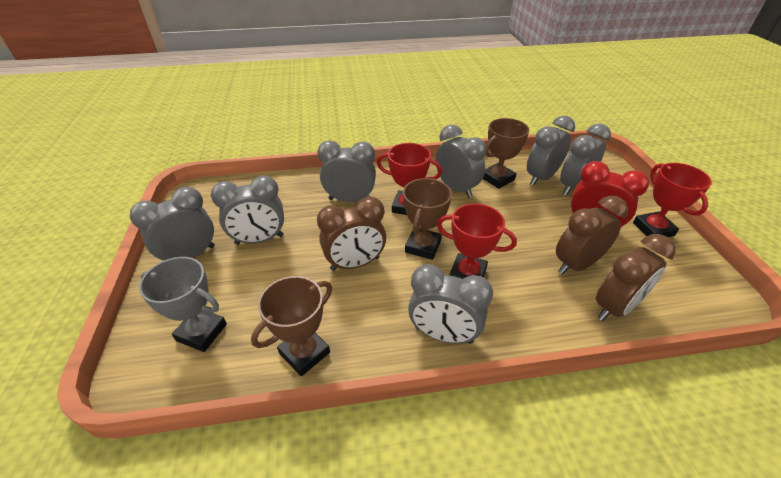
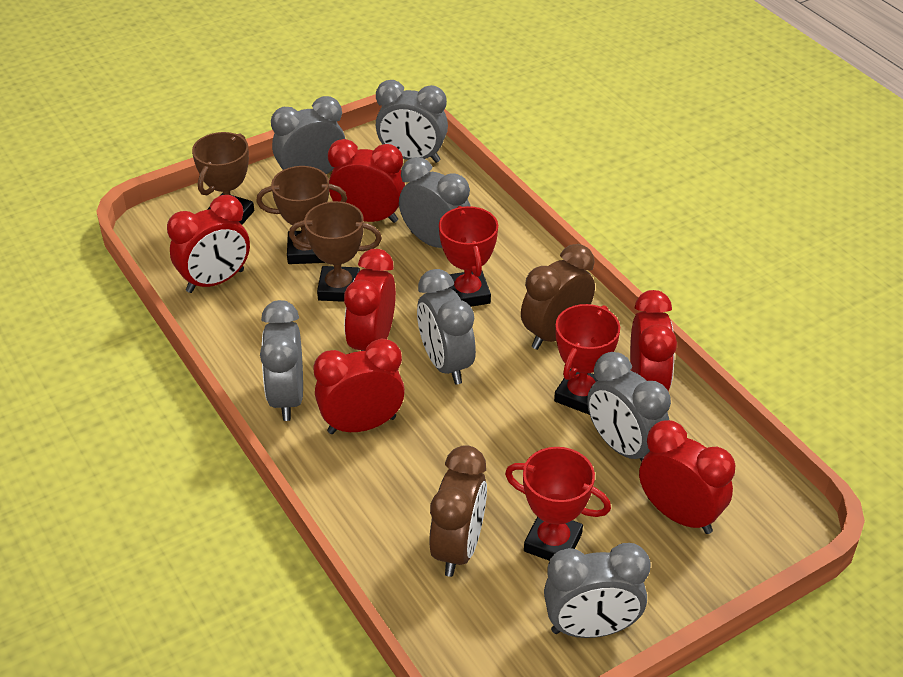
brown clock: 3 -> 2
grey trophy: 1 -> 0
red clock: 1 -> 6

